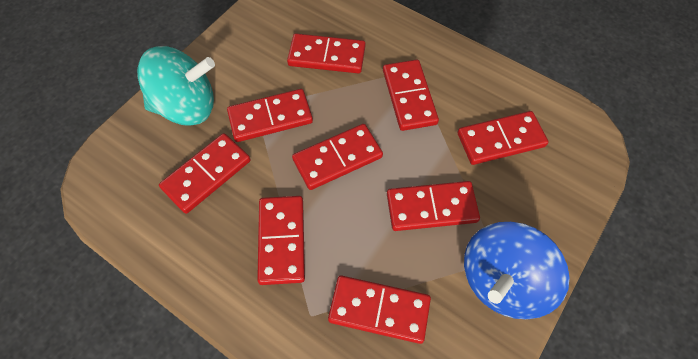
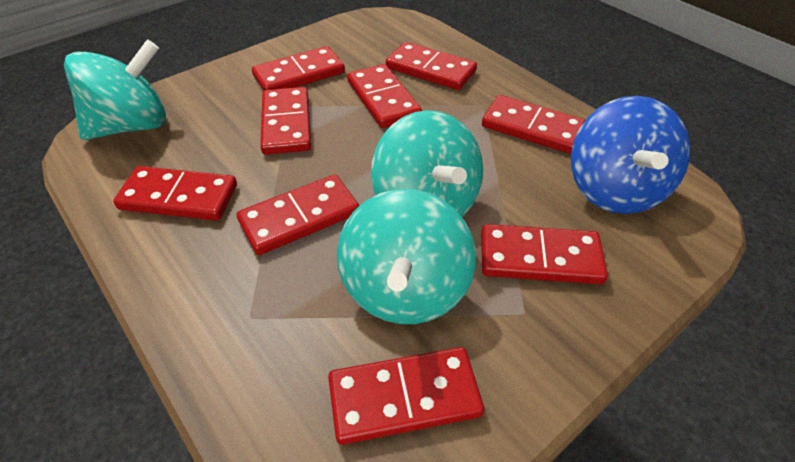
turquoise spinning top: 1 -> 3

